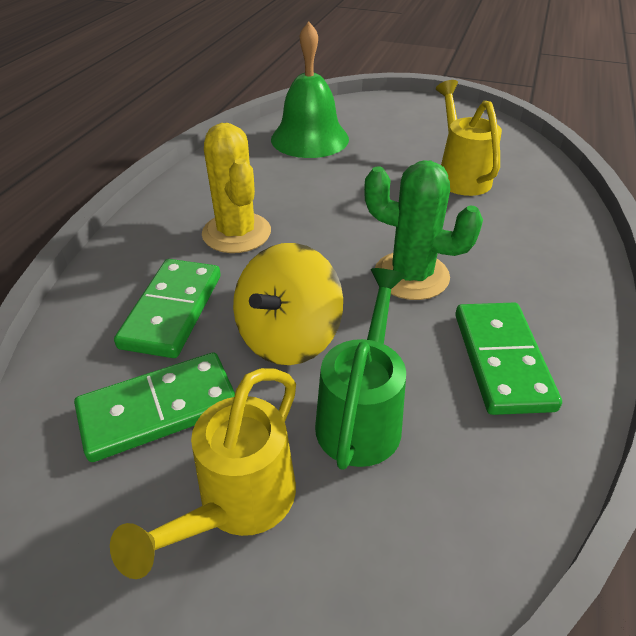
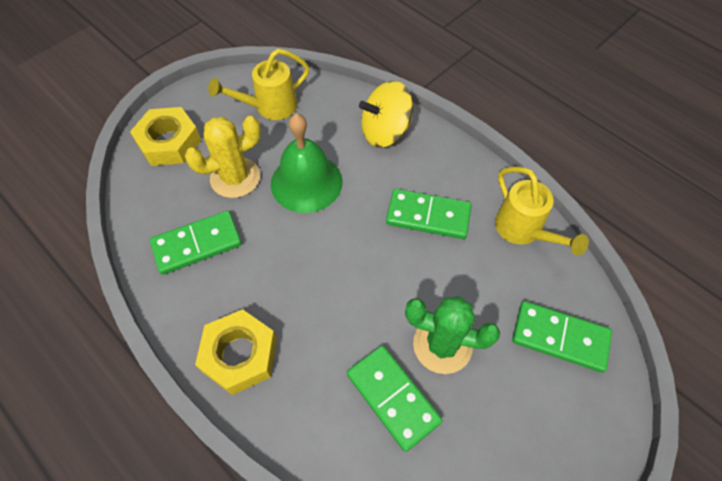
green domino: 3 -> 4
green watering can: 1 -> 0
yellow nut: 0 -> 2

